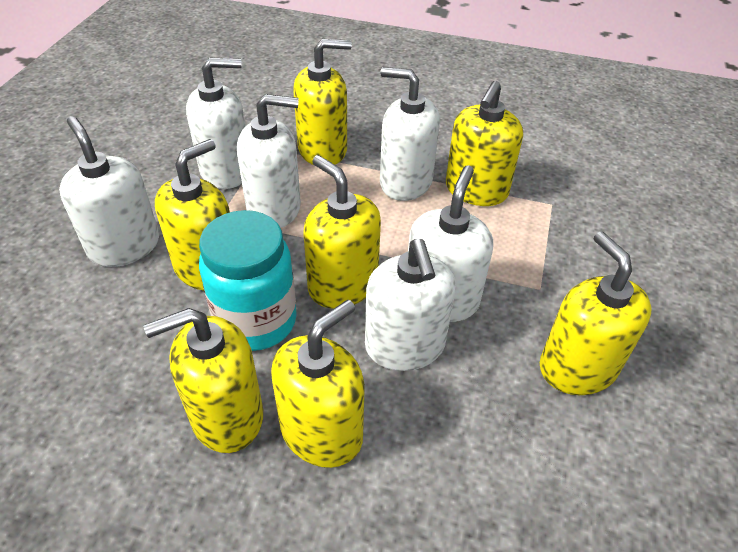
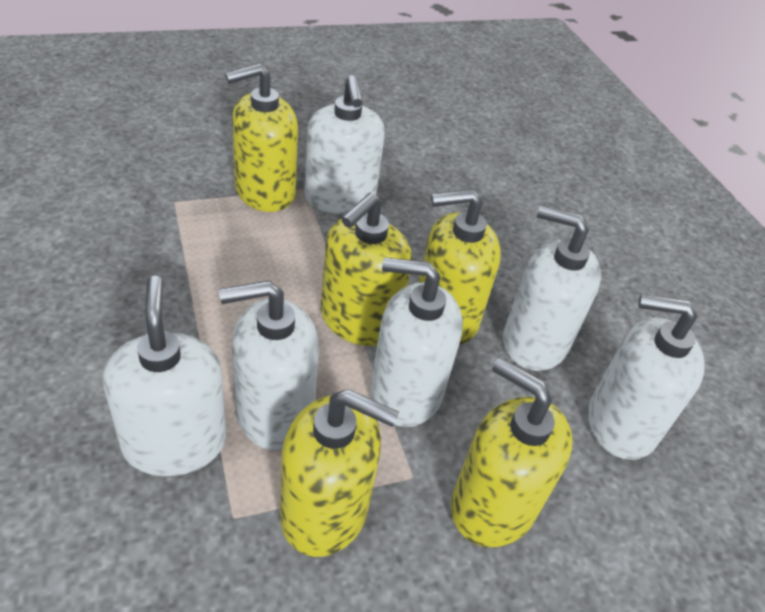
turquoise jar: 1 -> 0
yellow soap dispenser: 7 -> 5

